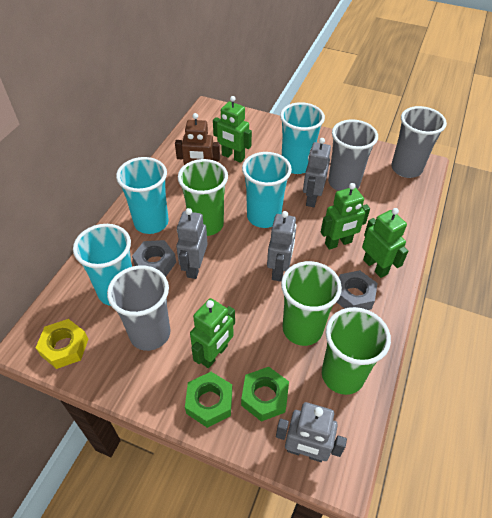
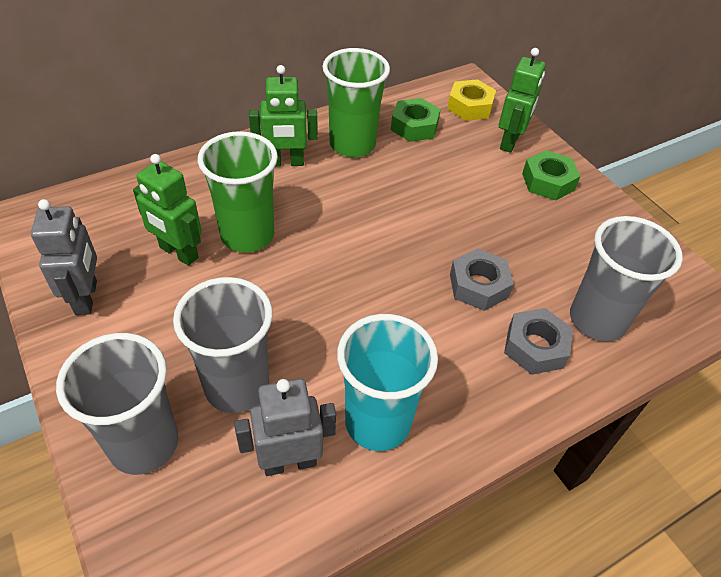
brown robot: 1 -> 0
green cup: 3 -> 2
green robot: 4 -> 3
grey robot: 4 -> 2
turquoise cup: 4 -> 1

